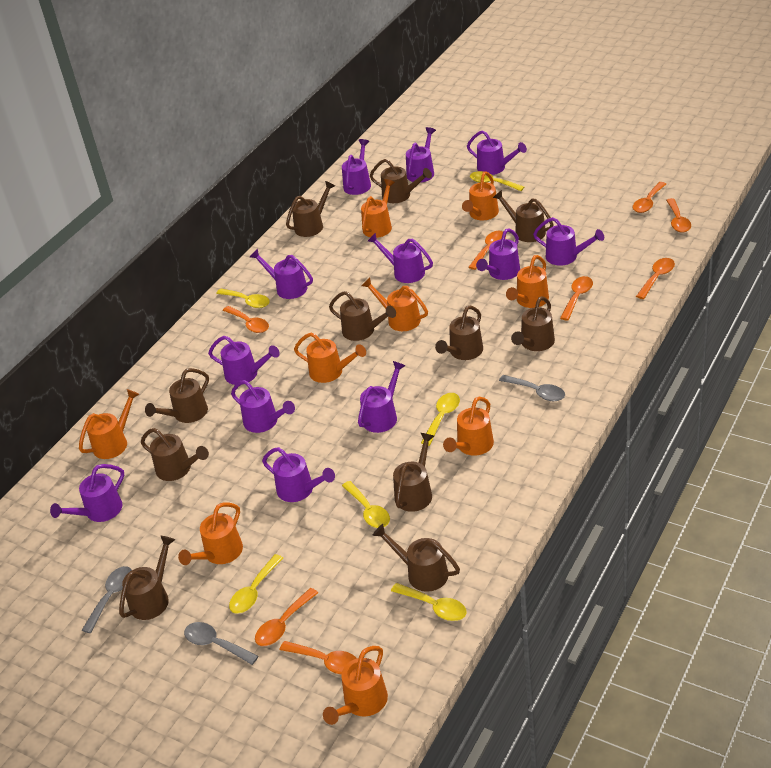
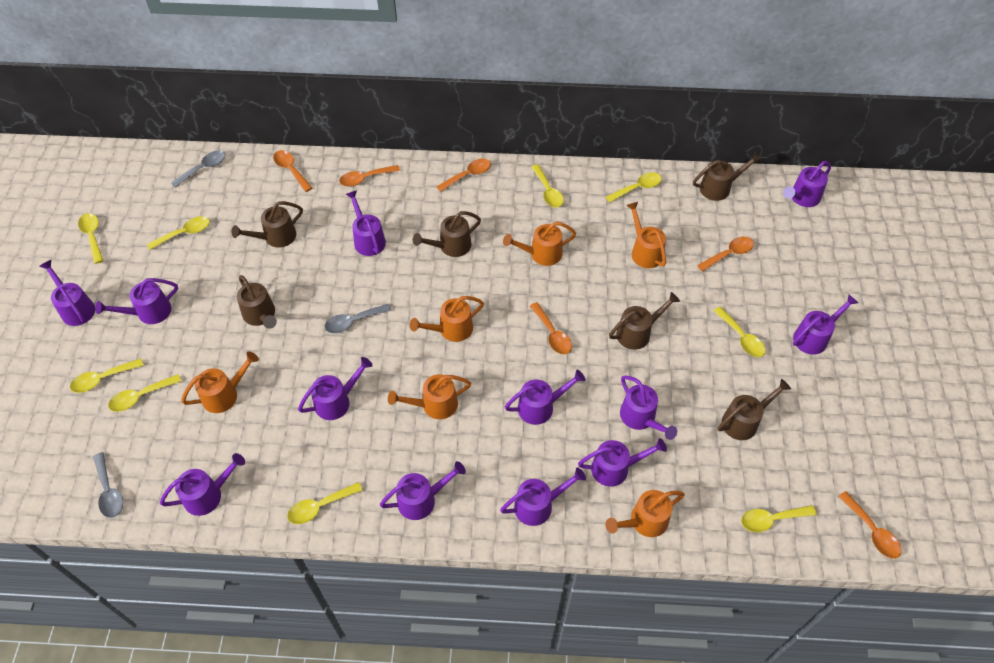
brown watering can: 11 -> 6
orange spoon: 8 -> 6
orange watering can: 9 -> 6
yellow spoon: 6 -> 9

